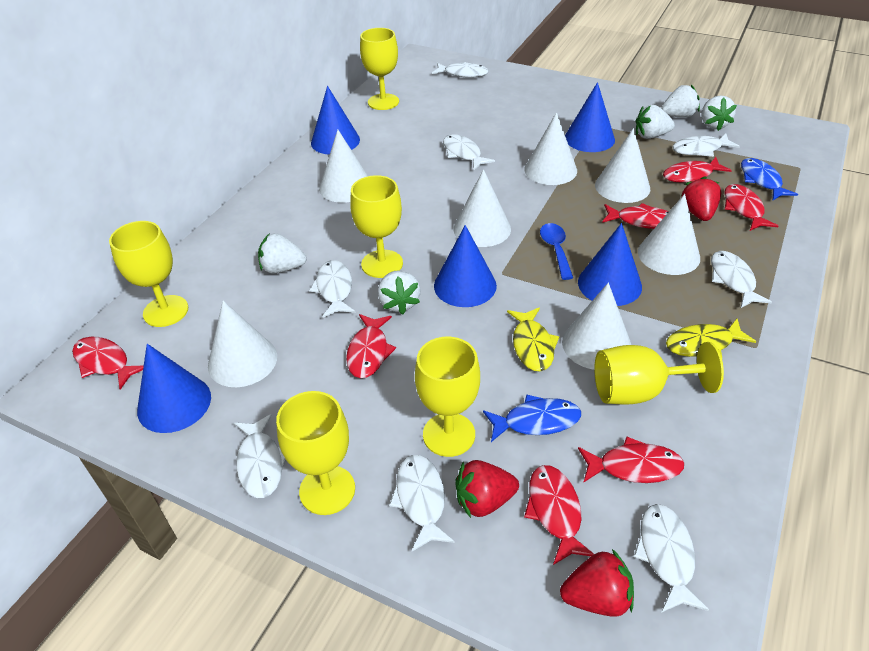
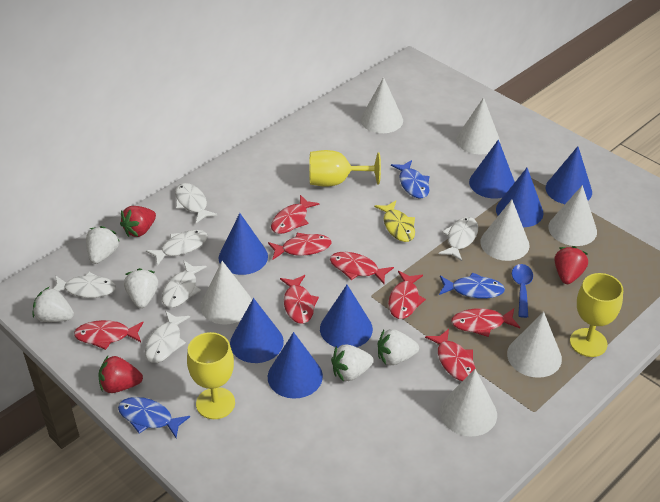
blue cone: 5 -> 7
blue fish: 2 -> 3
red fish: 7 -> 8
white fish: 8 -> 6
yellow fish: 2 -> 1
yellow goblet: 6 -> 3

